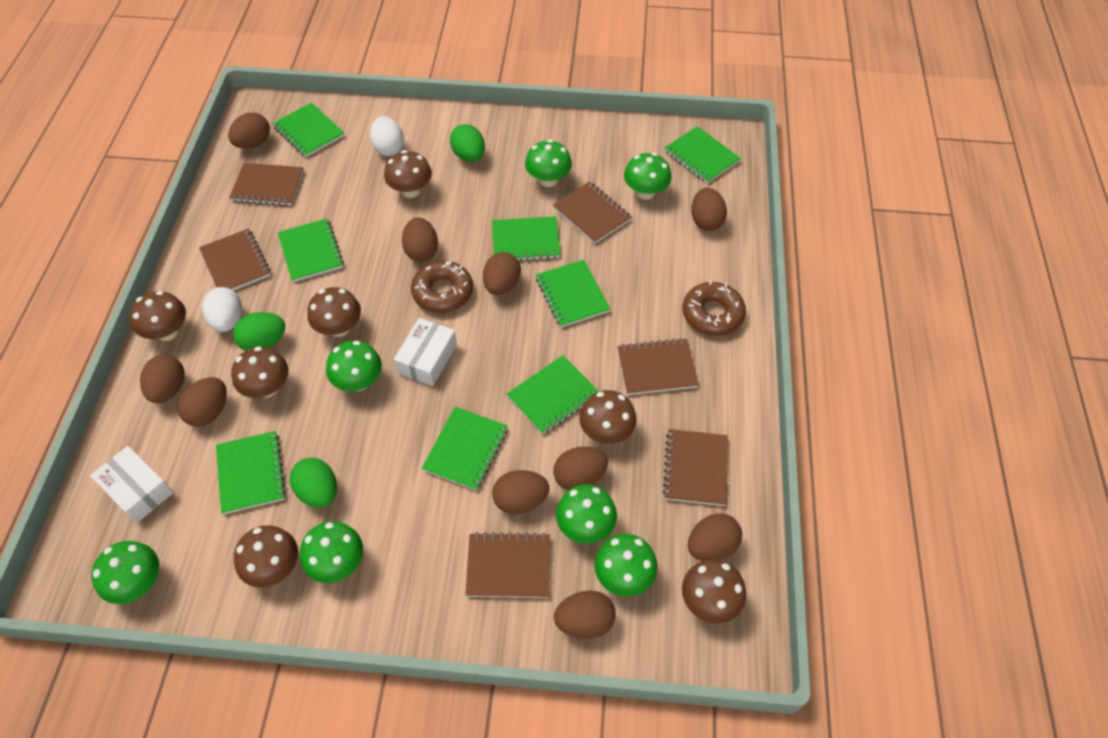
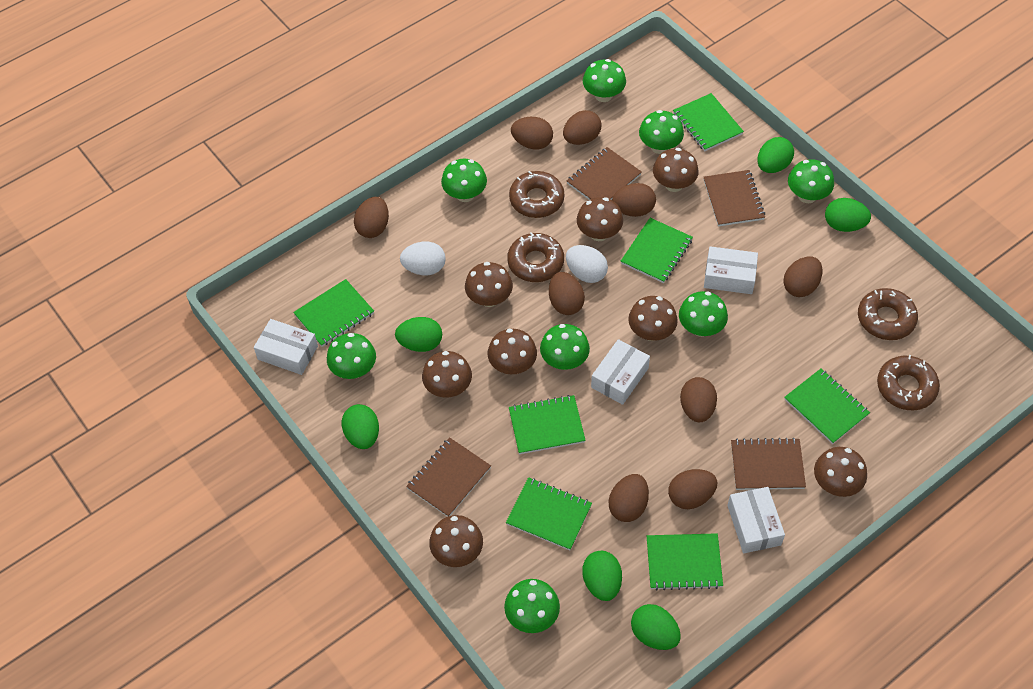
brown donut: 2 -> 4
brown egg: 10 -> 9
brown mushroom: 7 -> 8
brown notebook: 6 -> 4
green egg: 3 -> 6
green mushroom: 7 -> 8
green notebook: 8 -> 7
white box: 2 -> 4

